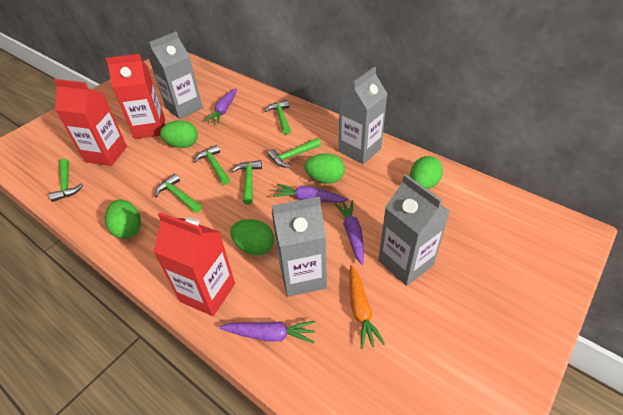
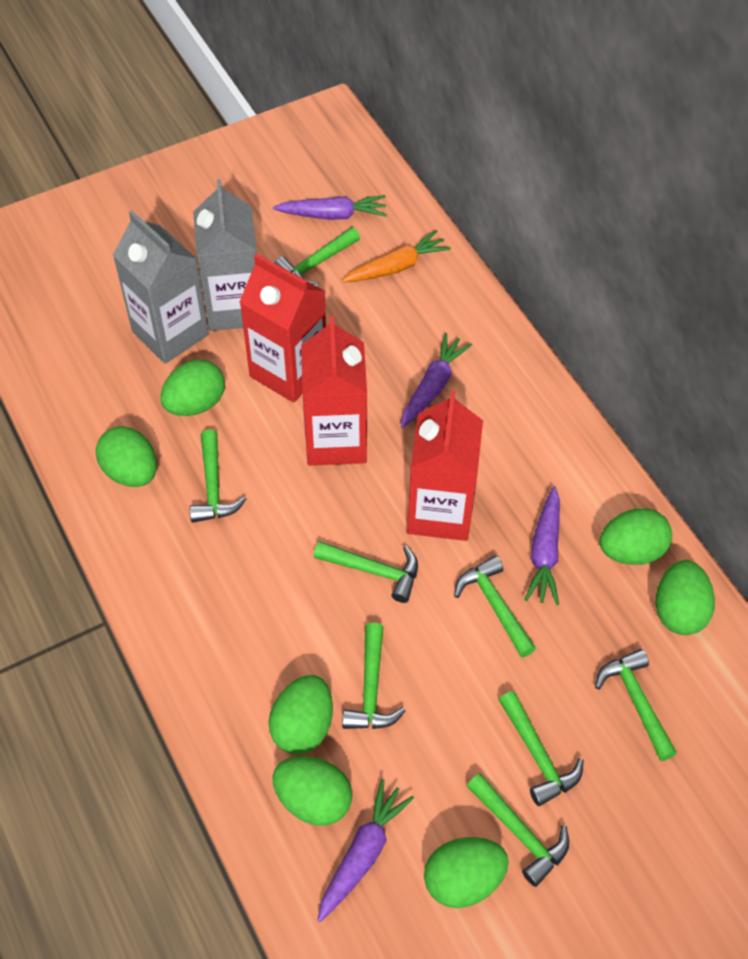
green egg: 5 -> 7
green hammer: 6 -> 8
grey carton: 4 -> 2

